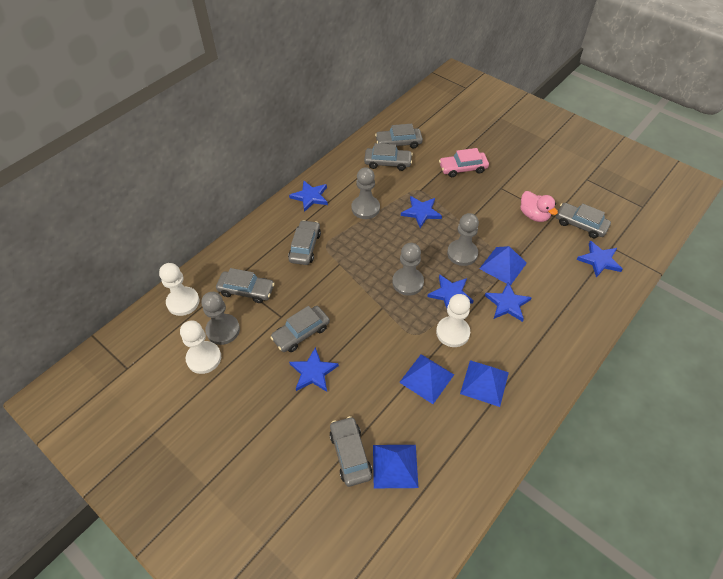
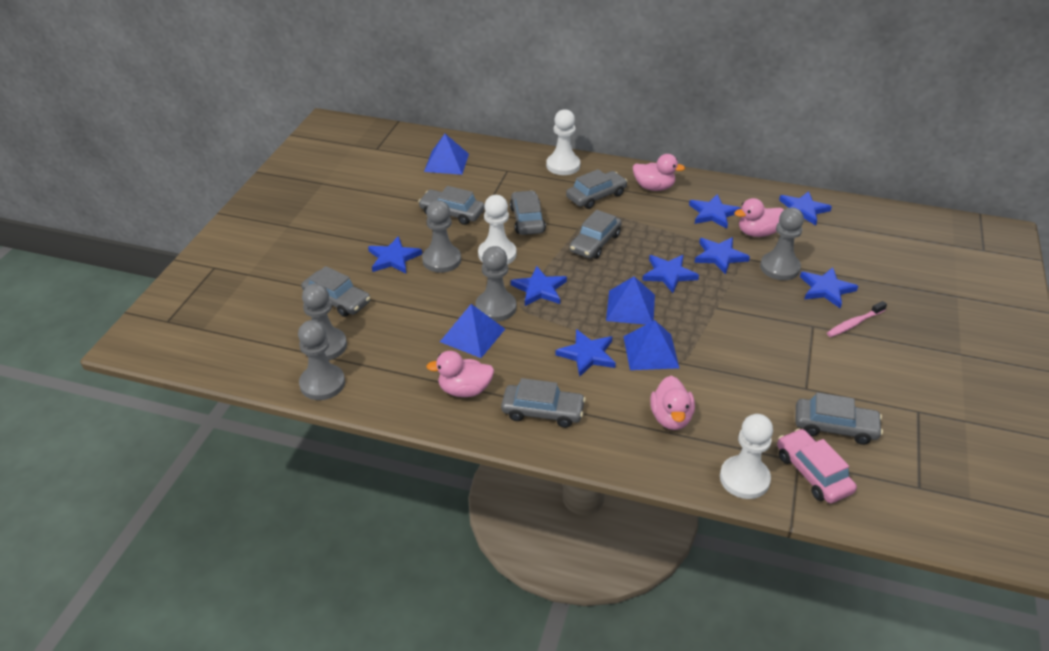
blue star: 6 -> 8
grey pawn: 4 -> 5
pink duck: 1 -> 4
pink toothbrush: 0 -> 1

